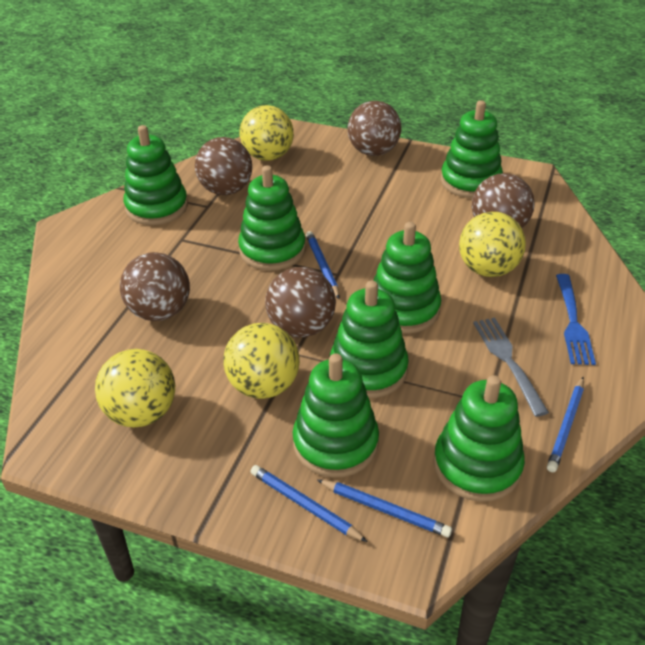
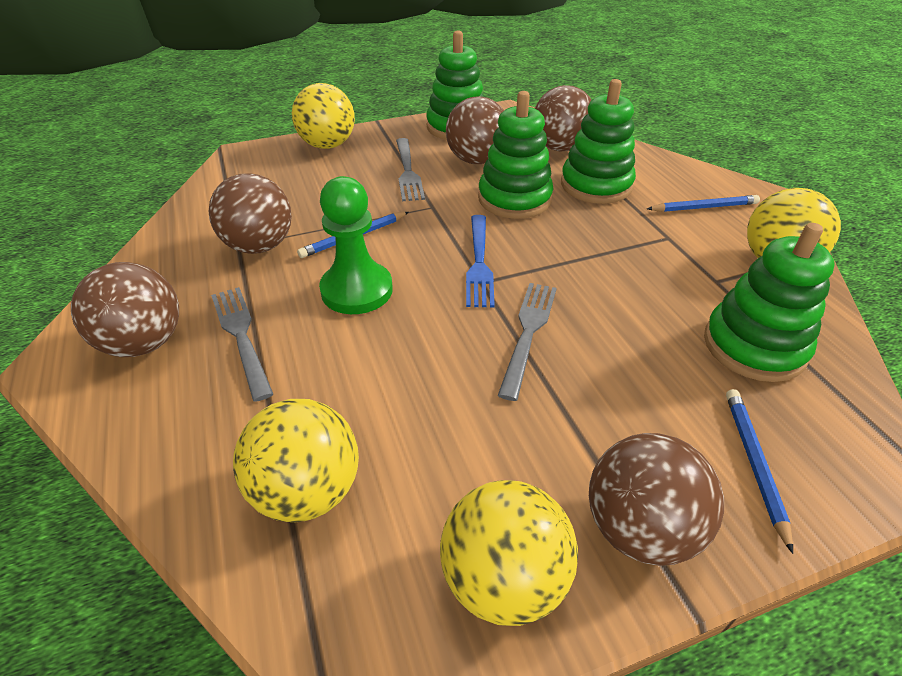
blue pencil: 4 -> 3
green pawn: 0 -> 1
green stacking toy: 7 -> 4
grey fork: 1 -> 3

